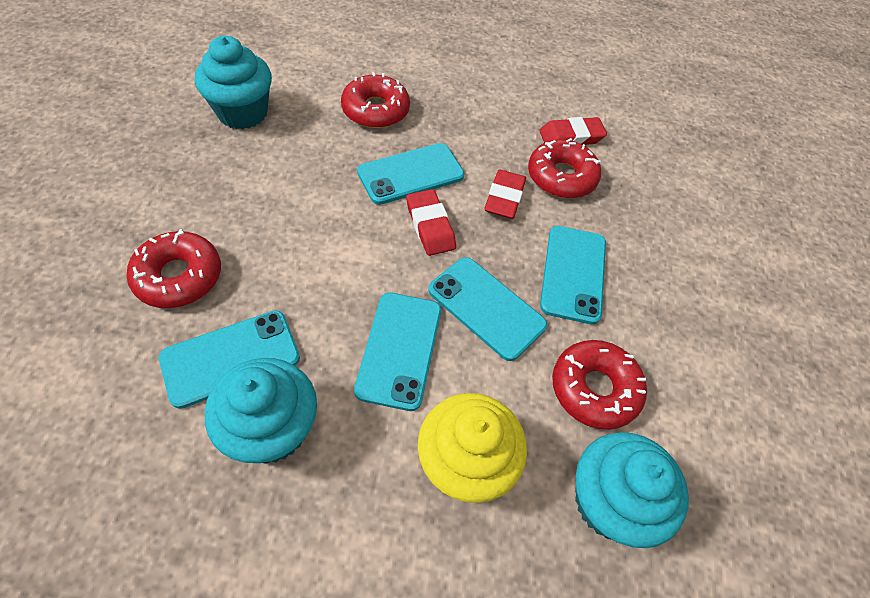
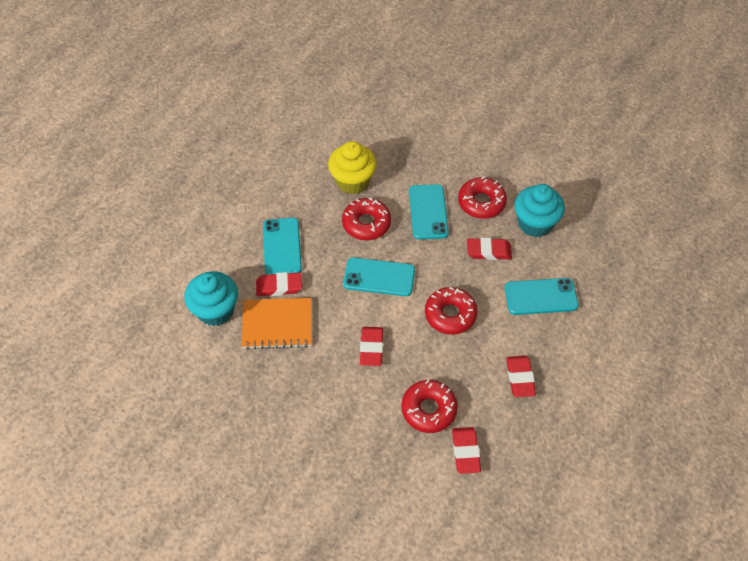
orange notebook: 0 -> 1
red eraser: 3 -> 5
turquoise cupcake: 3 -> 2
turquoise phone: 5 -> 4

